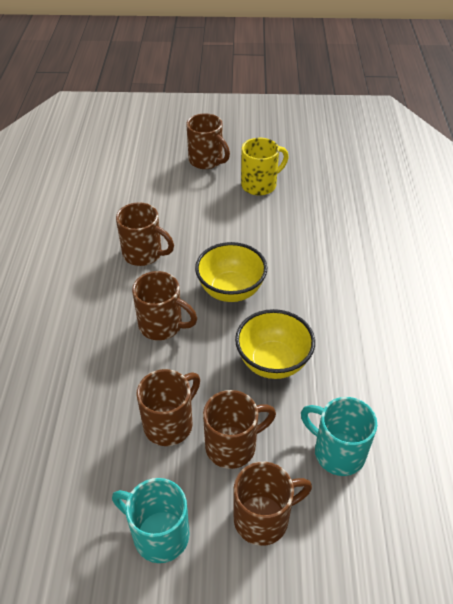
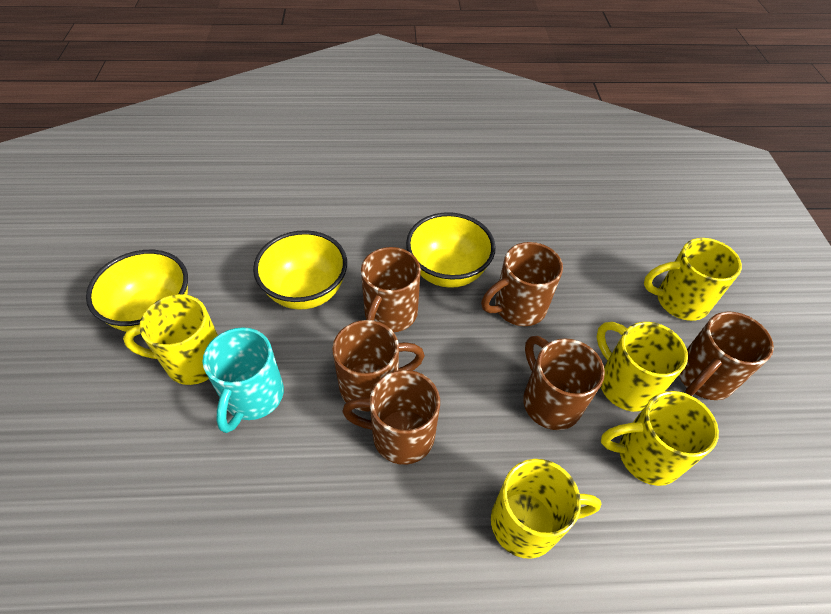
turquoise mug: 2 -> 1
yellow bowl: 2 -> 3
yellow mug: 1 -> 5

